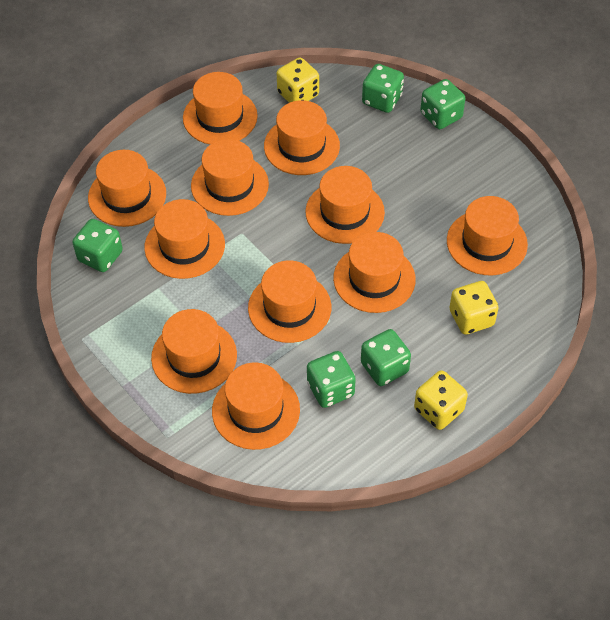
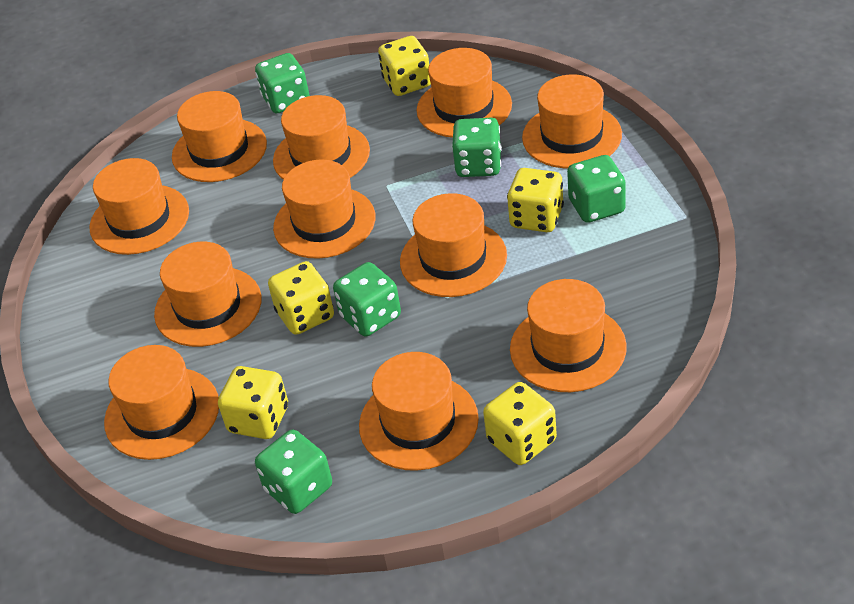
yellow dice: 3 -> 5

